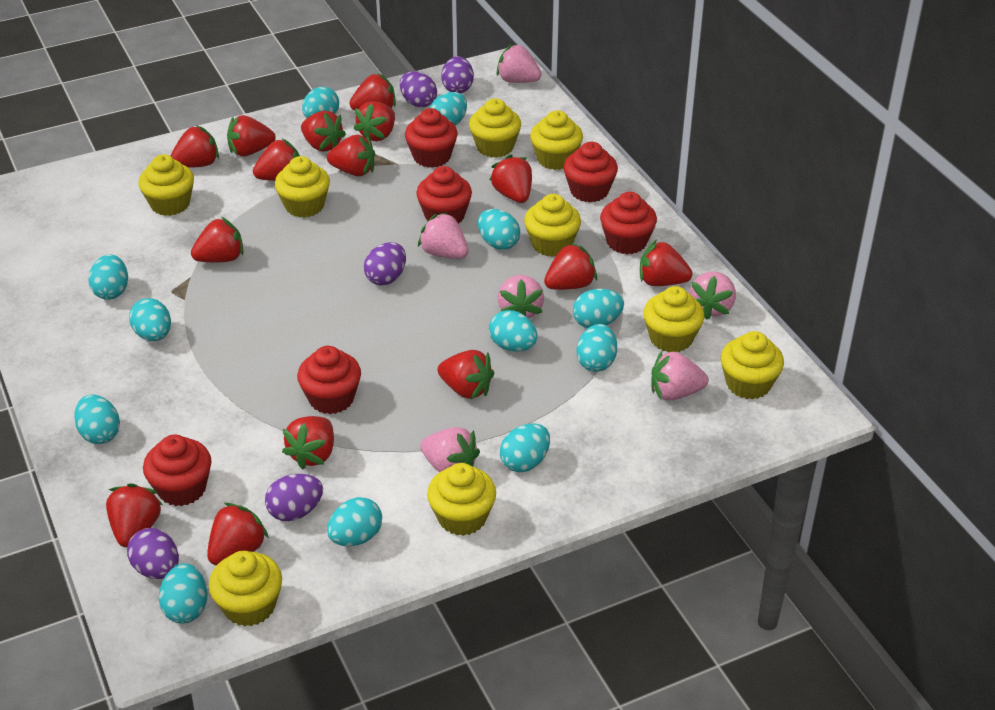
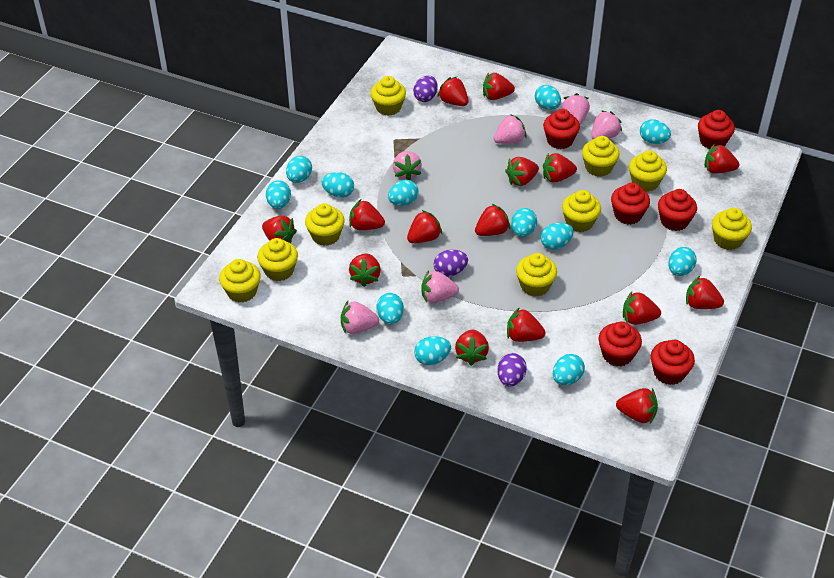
purple egg: 5 -> 3

